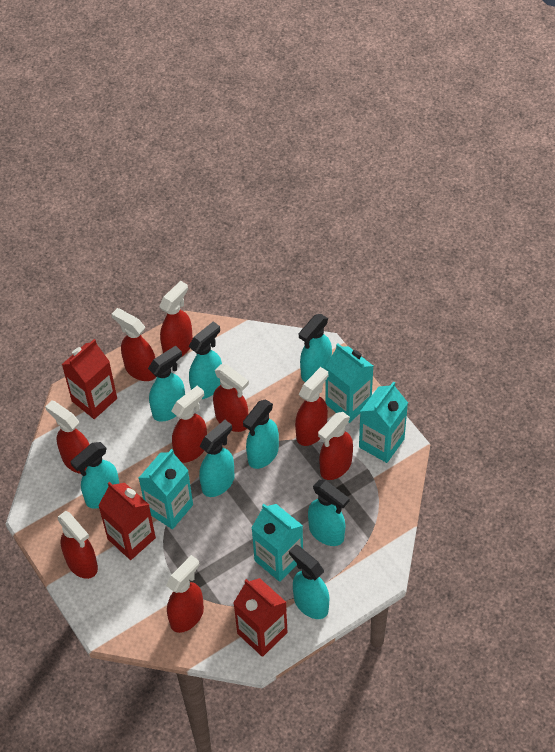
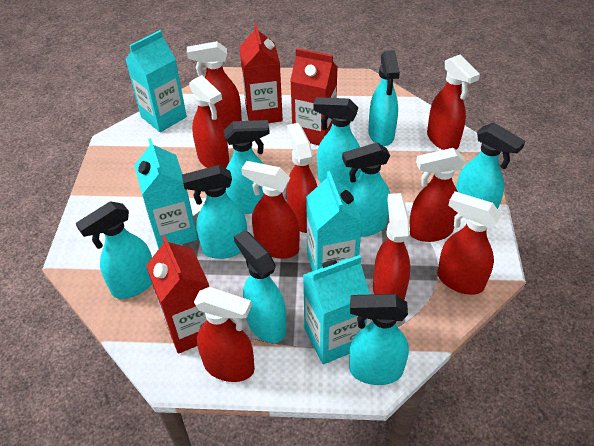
turquoise spray bottle: 8 -> 9

